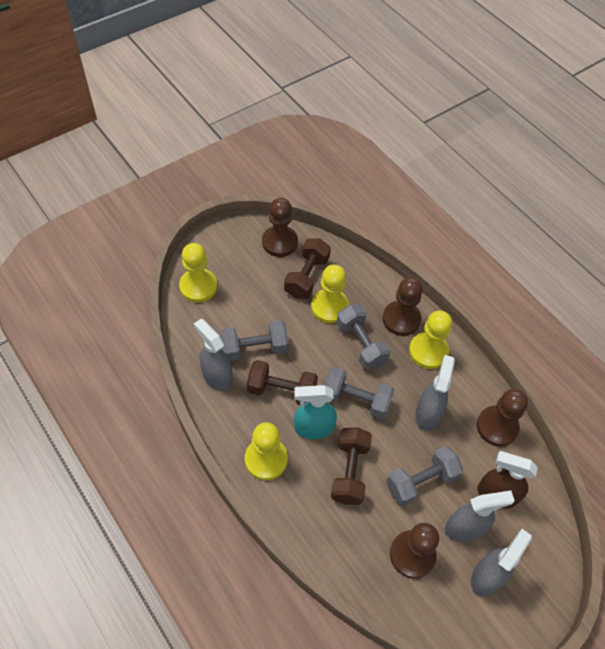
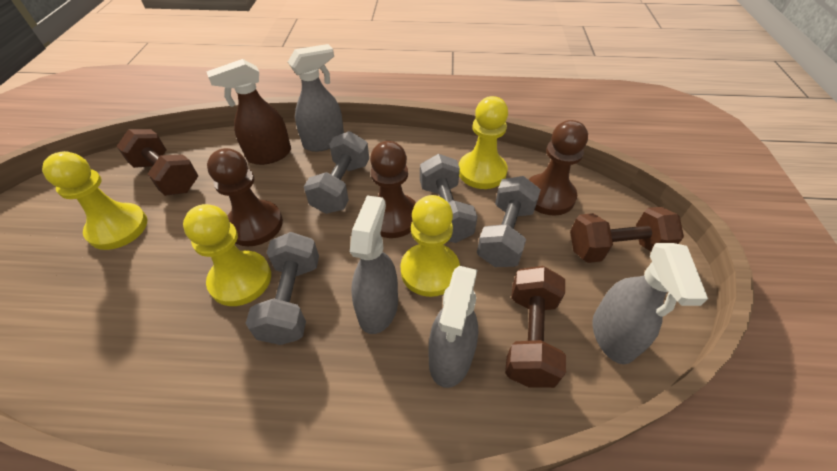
brown pawn: 4 -> 3
turquoise spray bottle: 1 -> 0

